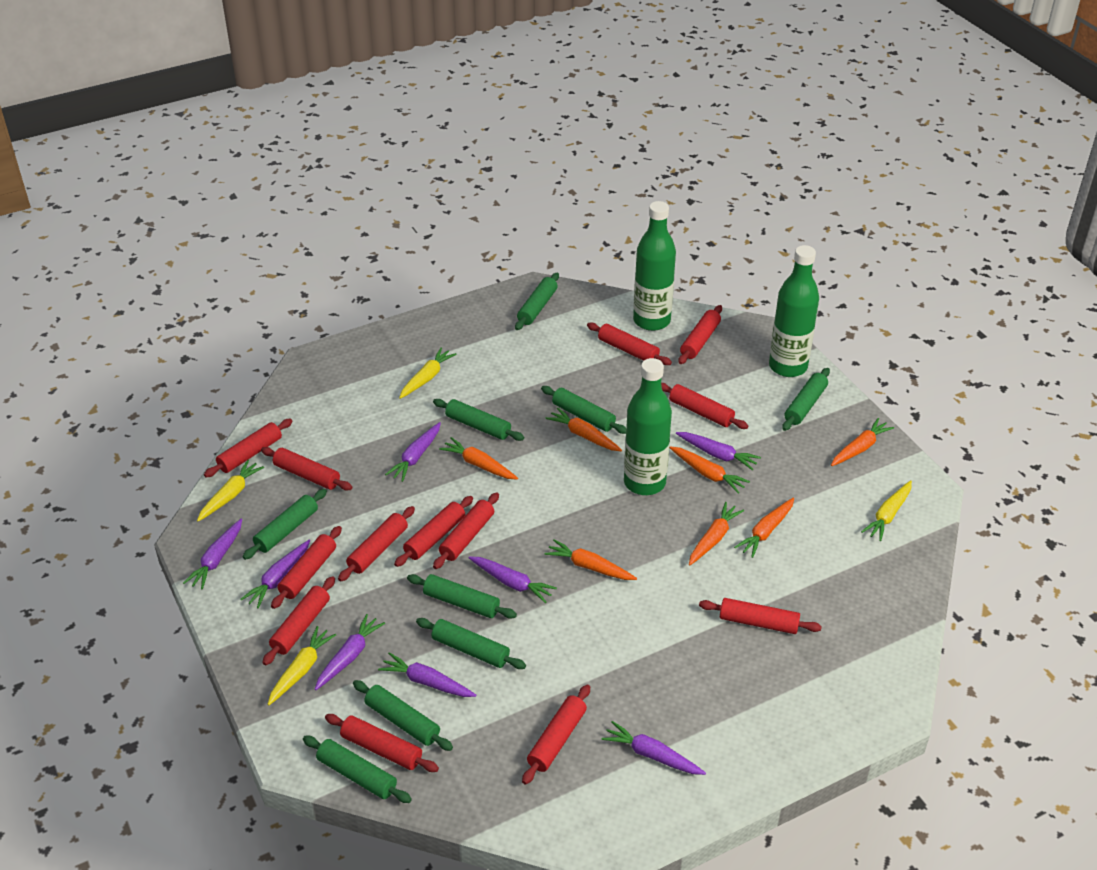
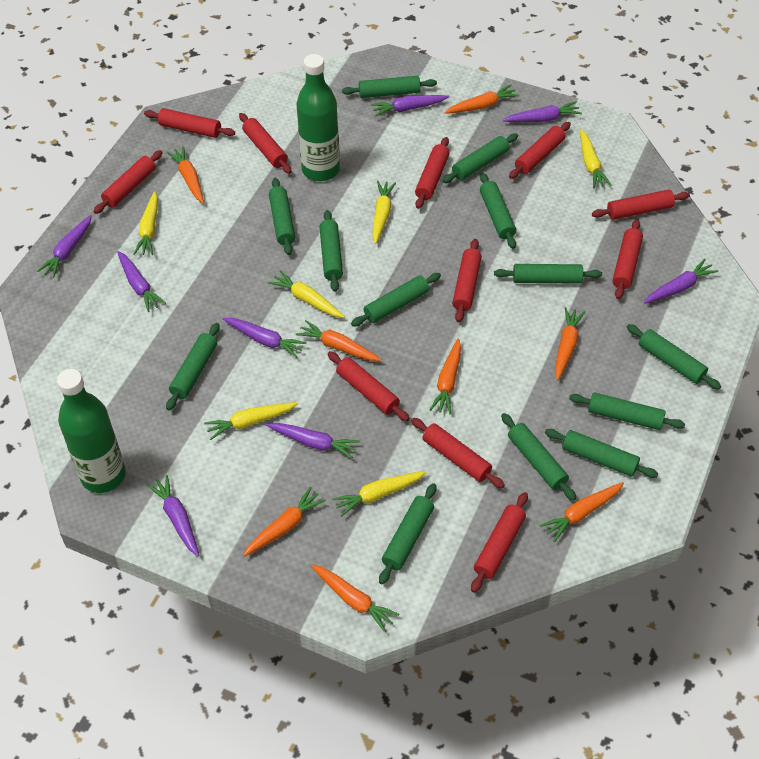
green bottle: 3 -> 2
green rolling pin: 9 -> 13
orange carrot: 7 -> 8
red rolling pin: 13 -> 11
yellow carrot: 4 -> 6

